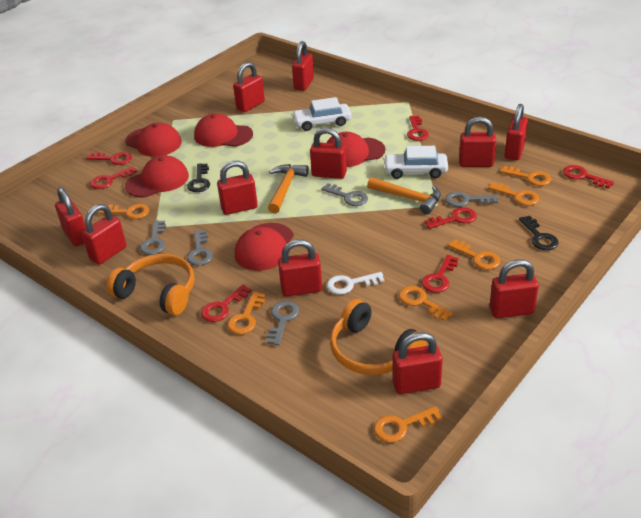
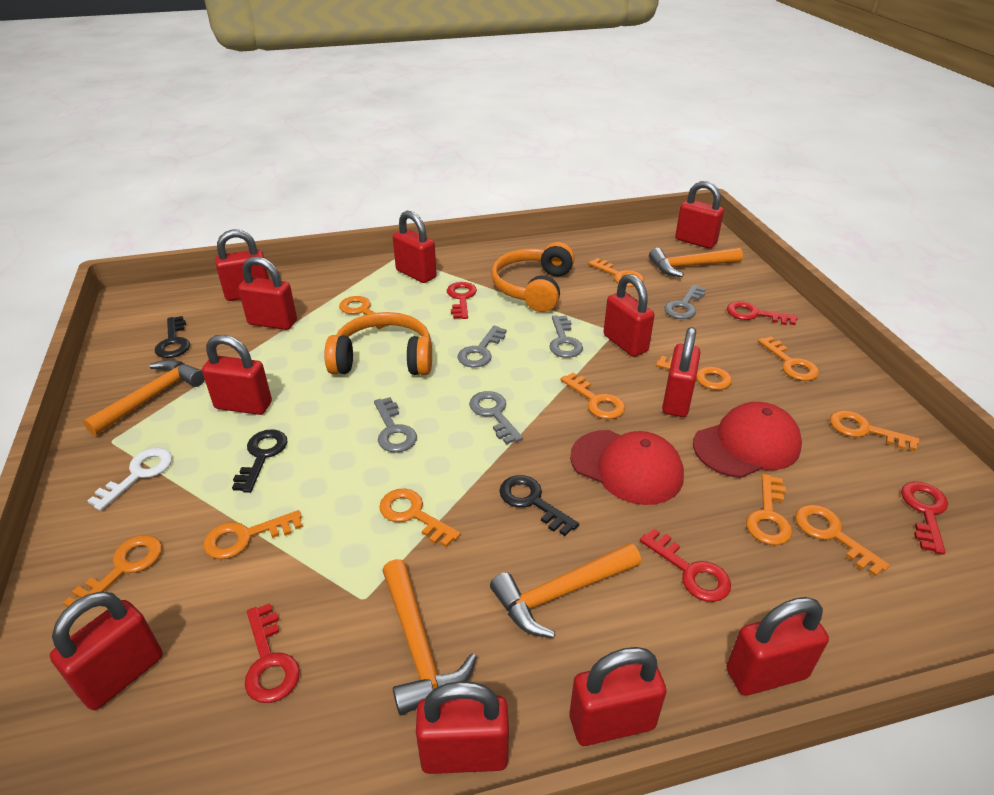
black key: 2 -> 3
orange hammer: 2 -> 4
orange key: 7 -> 11
red cap: 5 -> 2
red key: 7 -> 5
white car: 2 -> 0

